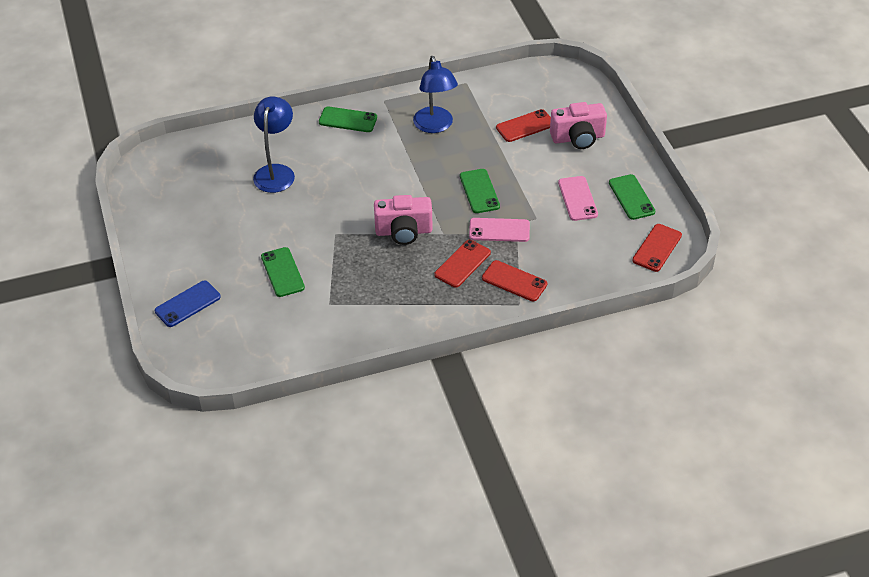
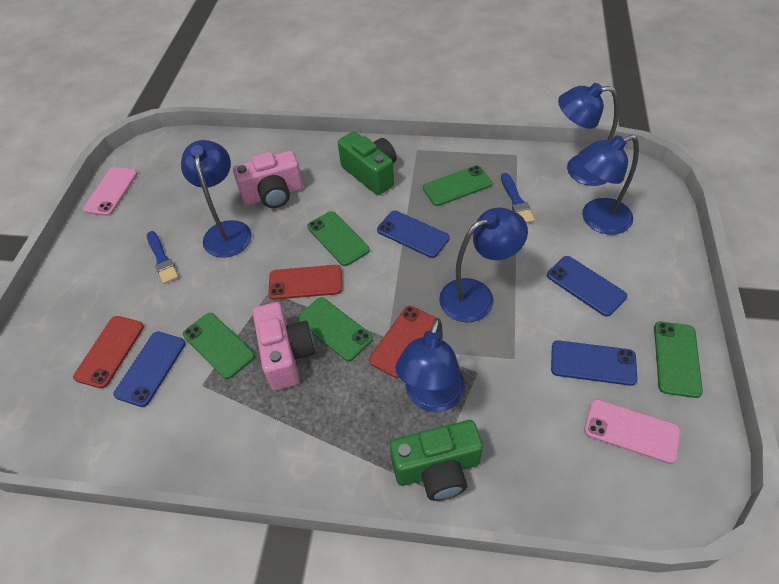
blue brush: 0 -> 2
blue lamp: 2 -> 5
blue phone: 1 -> 4
green camera: 0 -> 2
green phone: 4 -> 5
red phone: 4 -> 3

